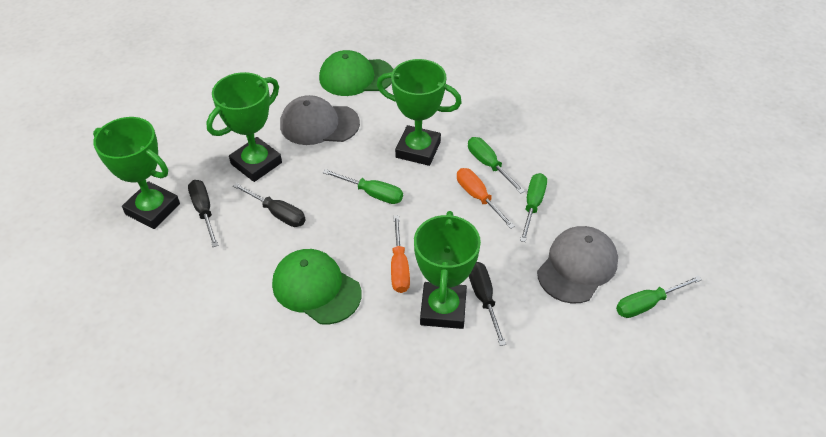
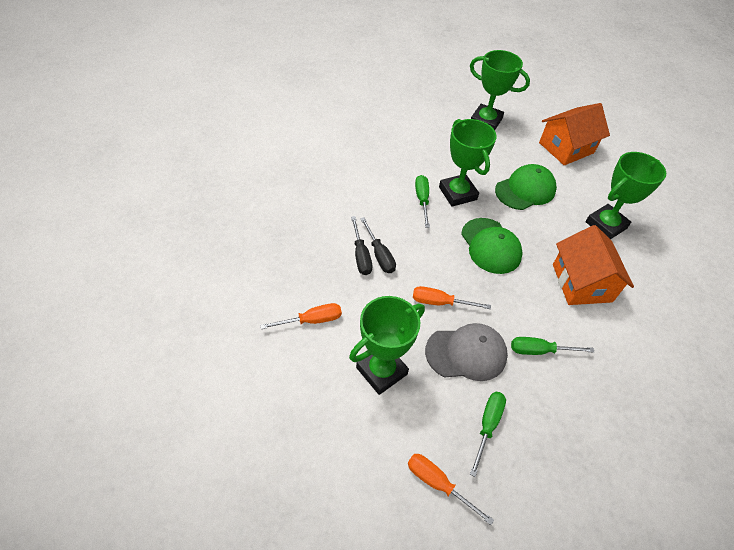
black screwdriver: 3 -> 2
green screwdriver: 4 -> 3
grey cap: 2 -> 1
orange house: 0 -> 2
orange screwdriver: 2 -> 3

